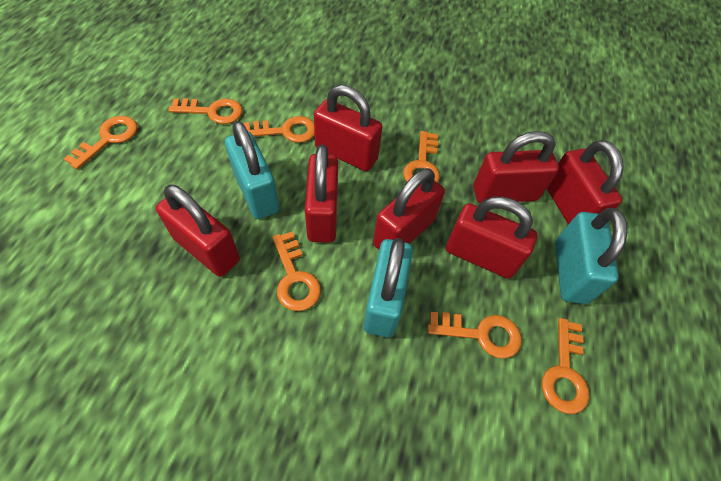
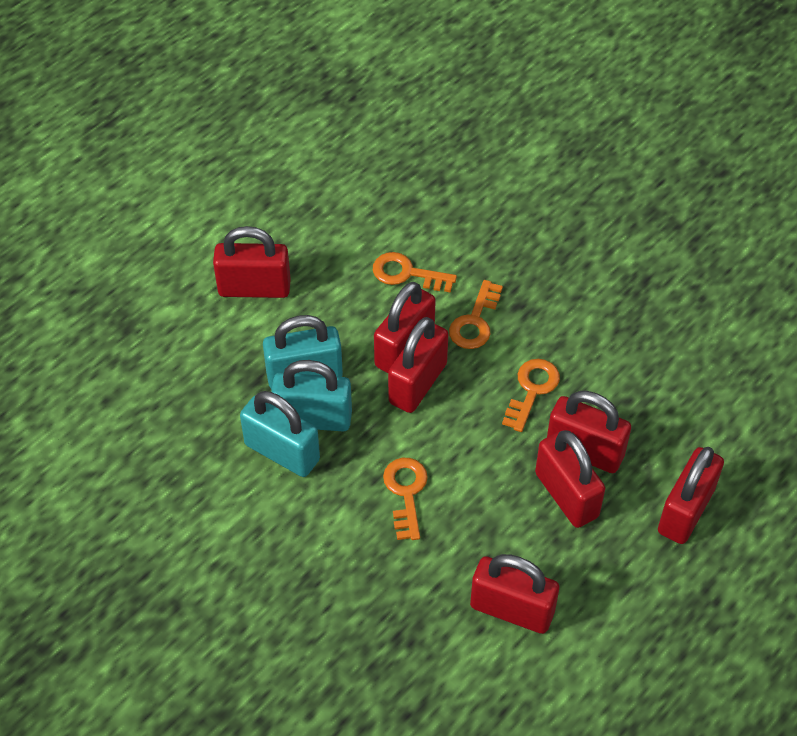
orange key: 7 -> 4

